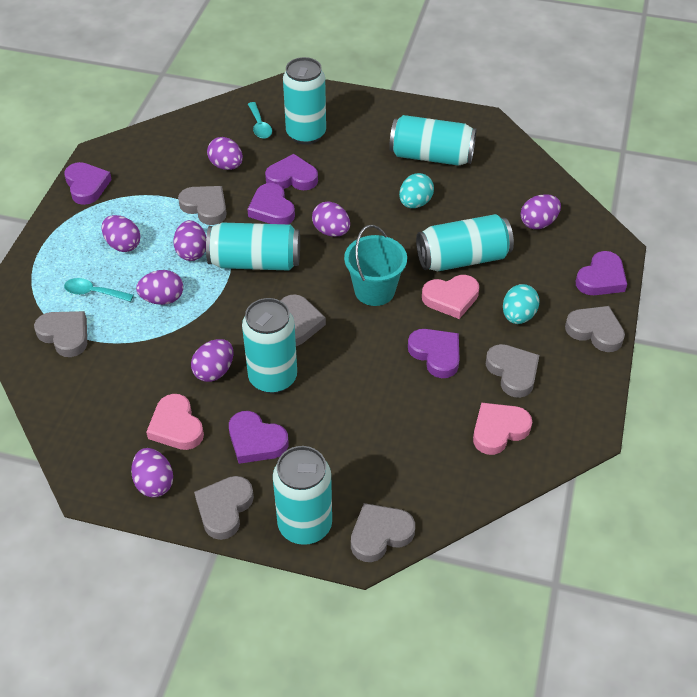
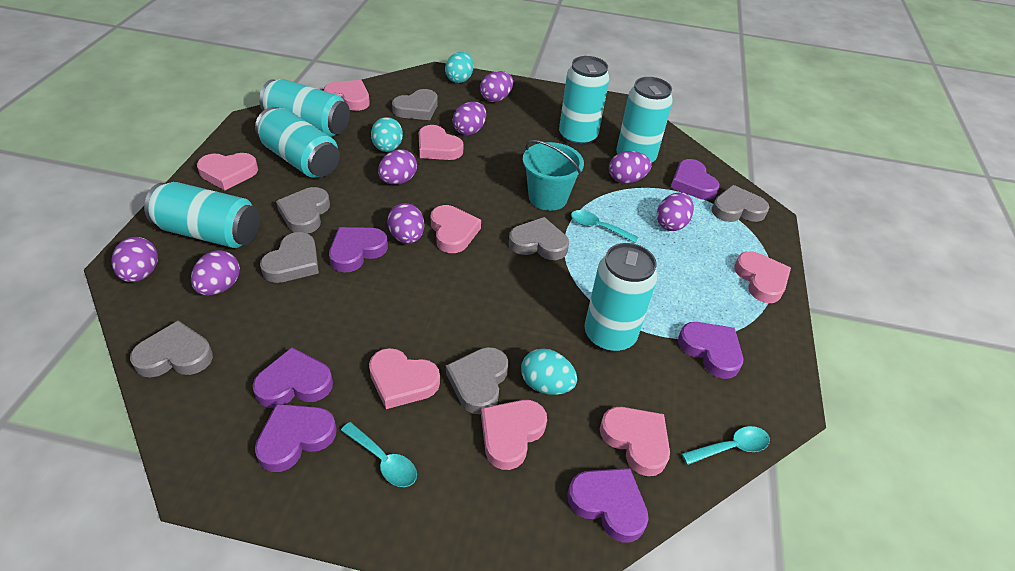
pink heart: 3 -> 8
turquoise egg: 2 -> 3
turquoise spoon: 2 -> 3

